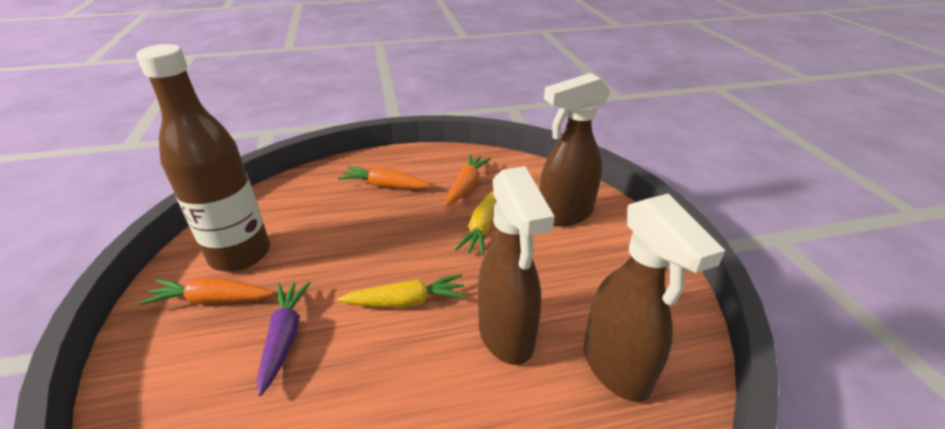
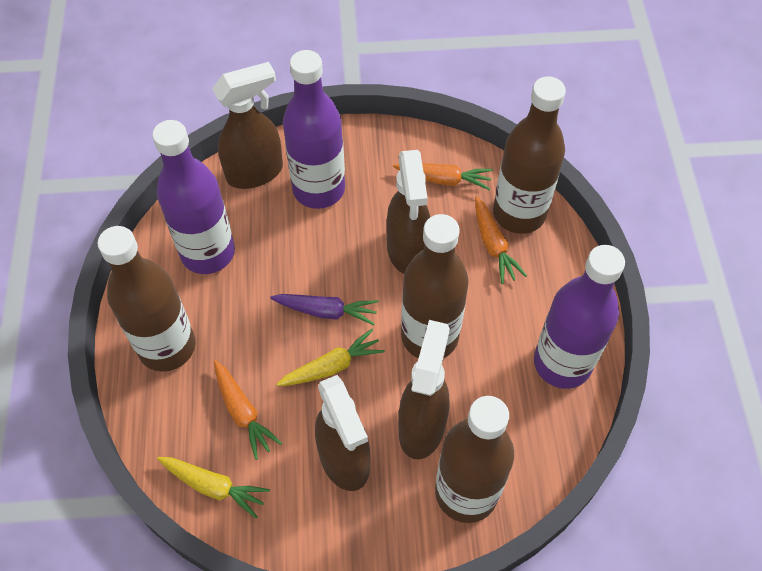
brown bottle: 1 -> 4
brown spray bottle: 3 -> 4
purple bottle: 0 -> 3

